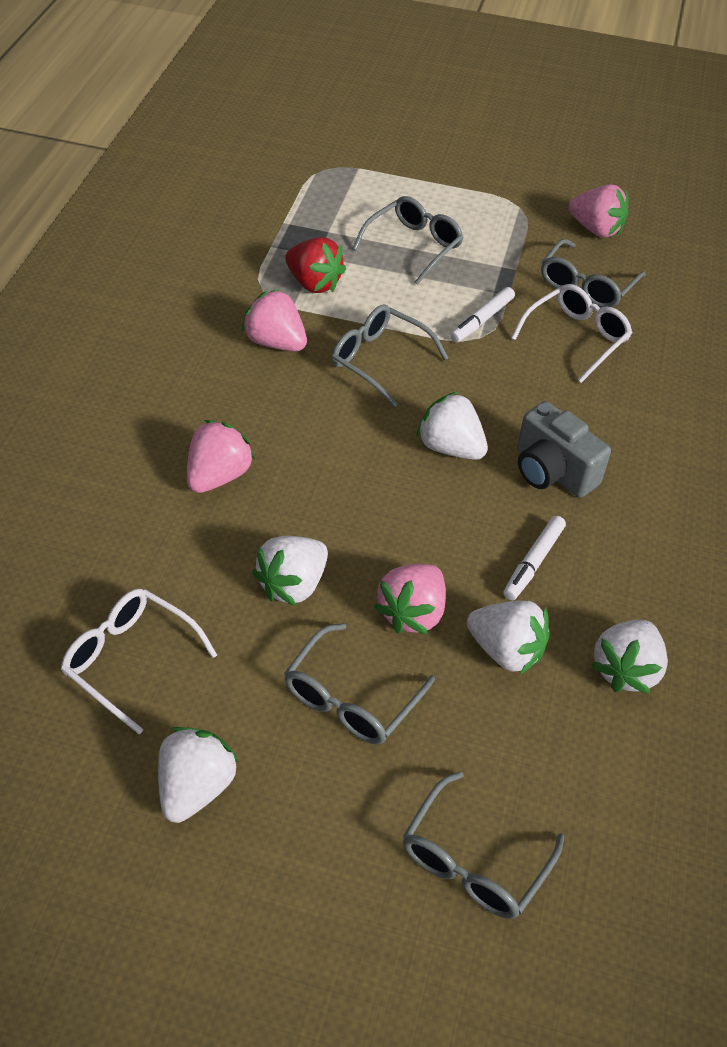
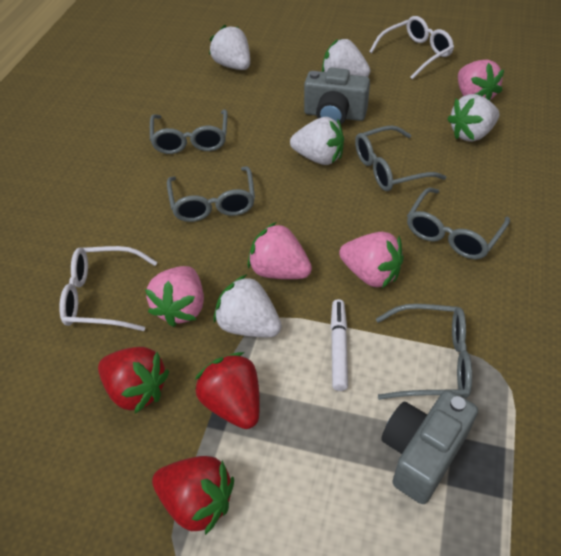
grey camera: 1 -> 2
red strawberry: 1 -> 3
white marker: 2 -> 1

